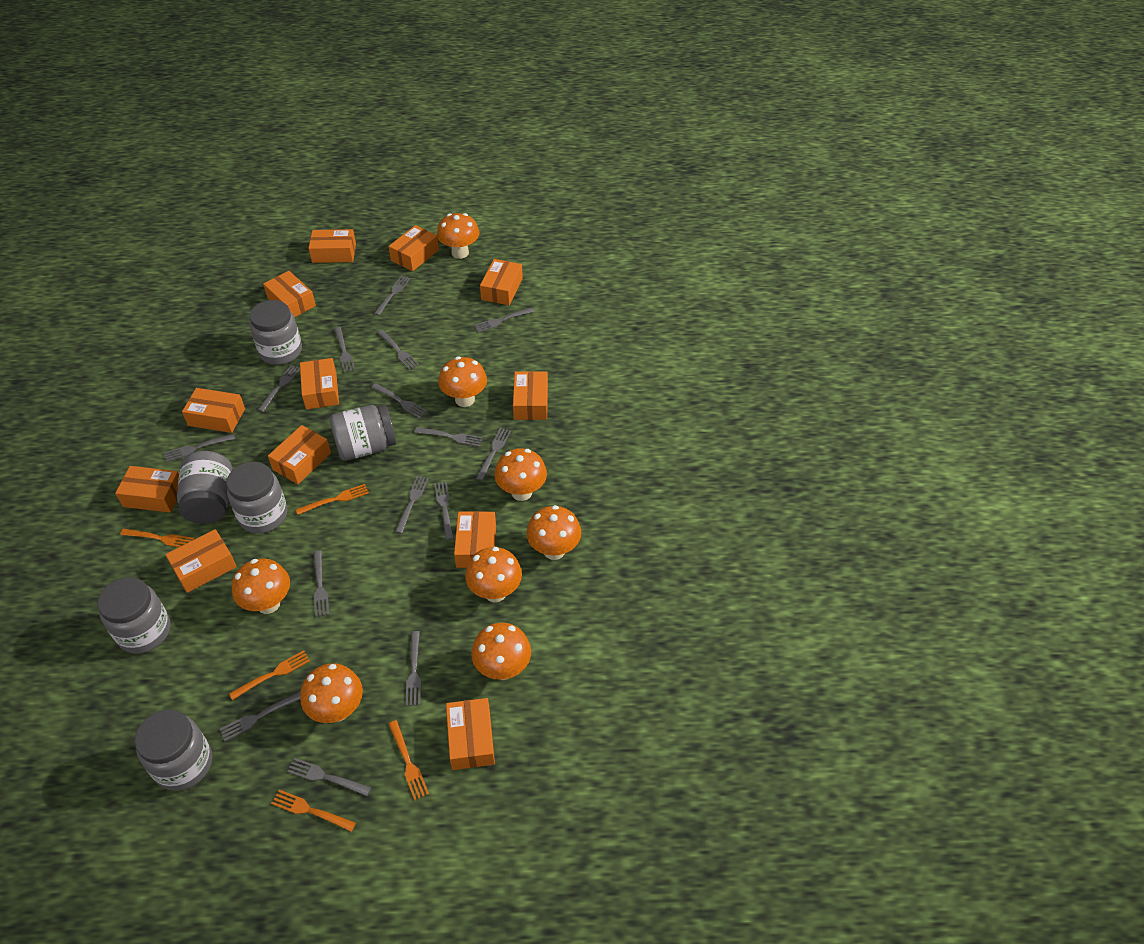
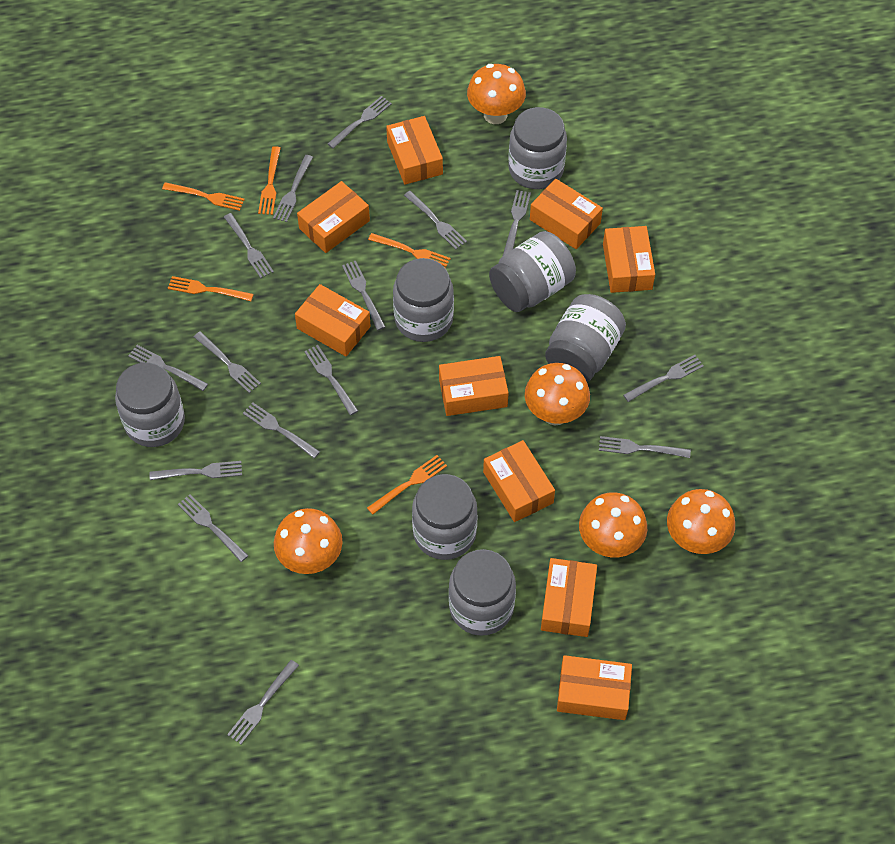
grey jar: 6 -> 7
orange box: 12 -> 9
orange mushroom: 8 -> 5

